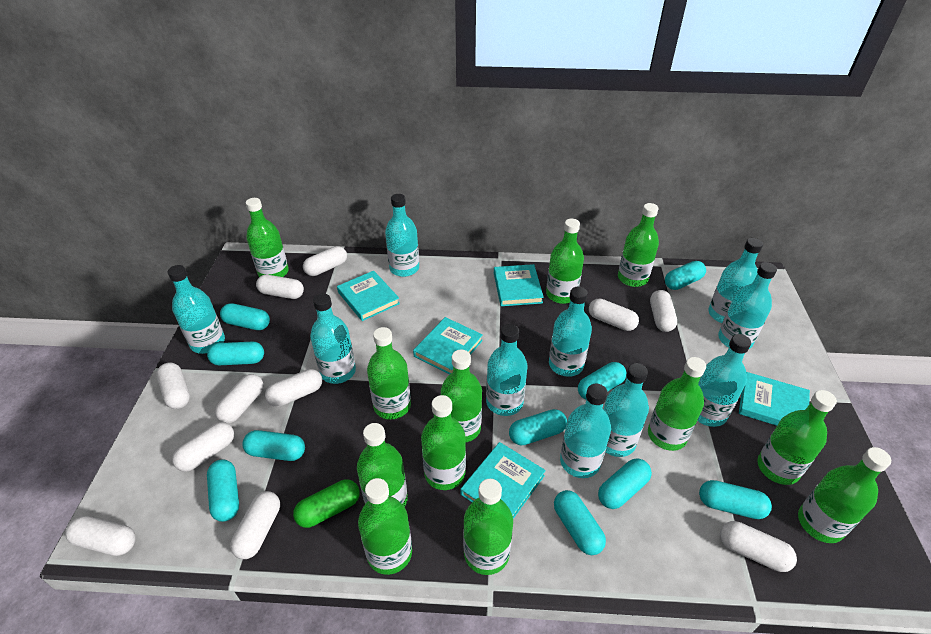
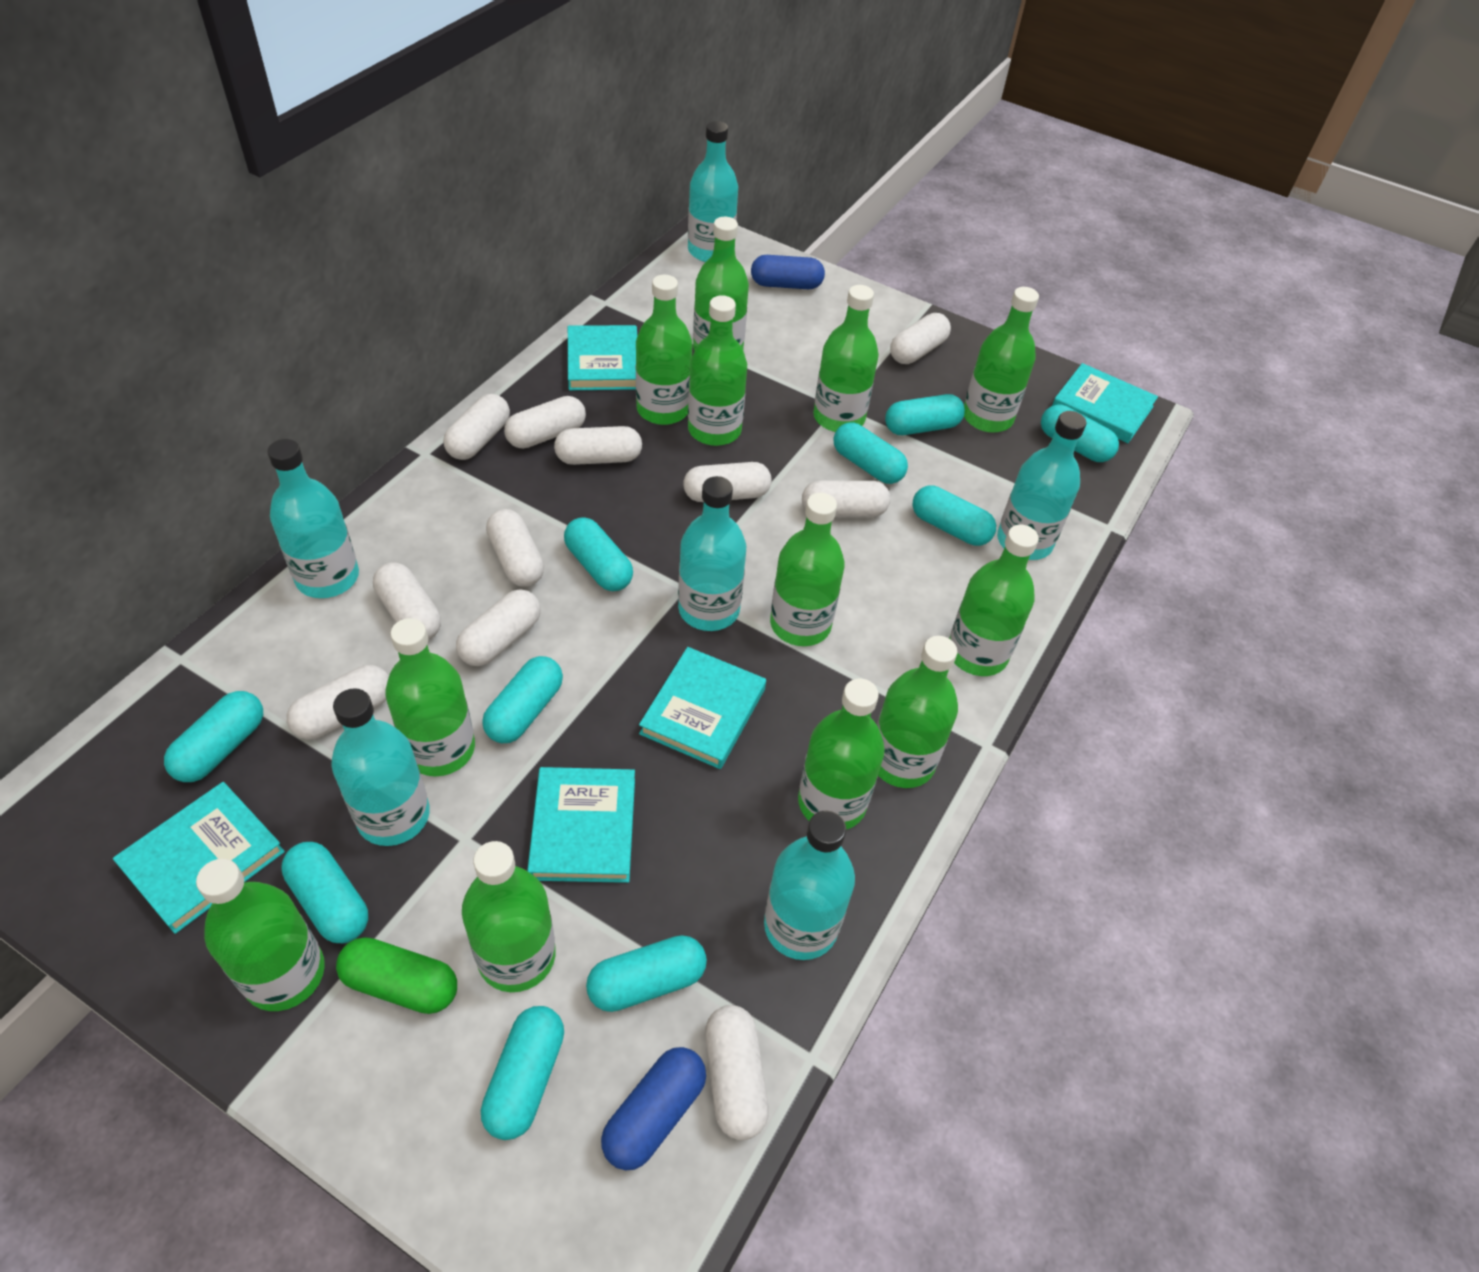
blue capsule: 0 -> 2
turquoise bottle: 10 -> 6

